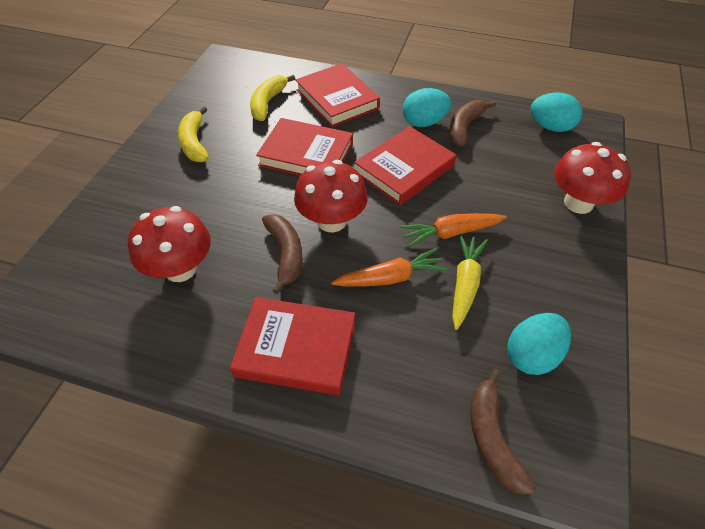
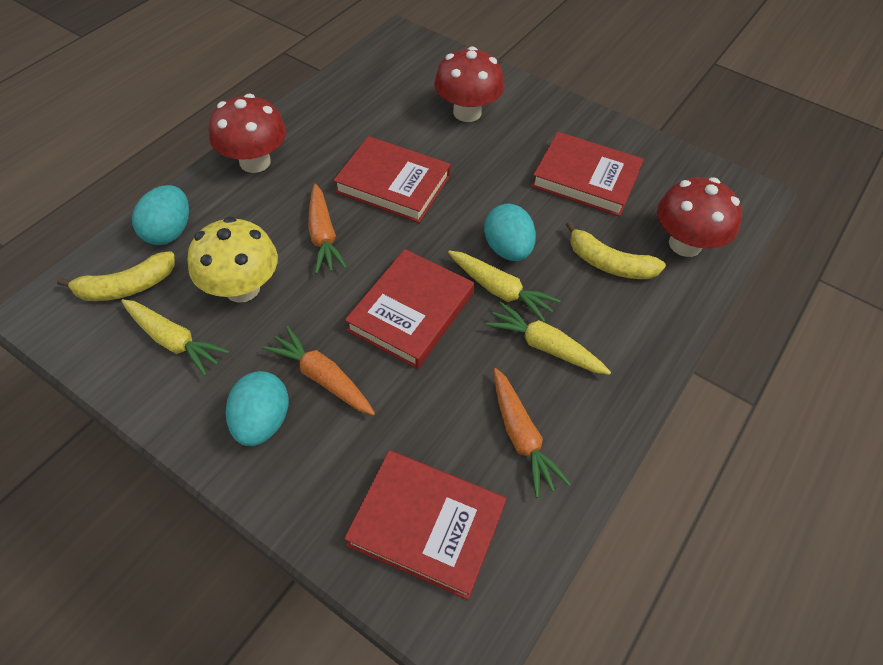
brown banana: 3 -> 0
orange carrot: 2 -> 3
yellow carrot: 1 -> 3
yellow mushroom: 0 -> 1

